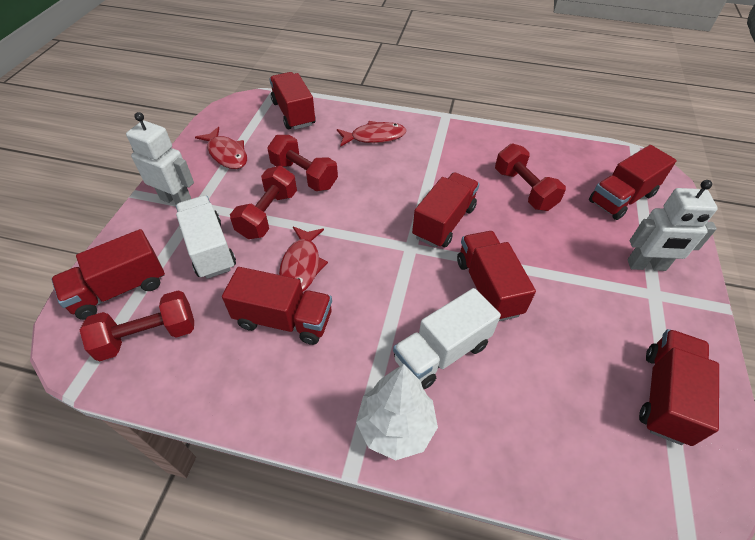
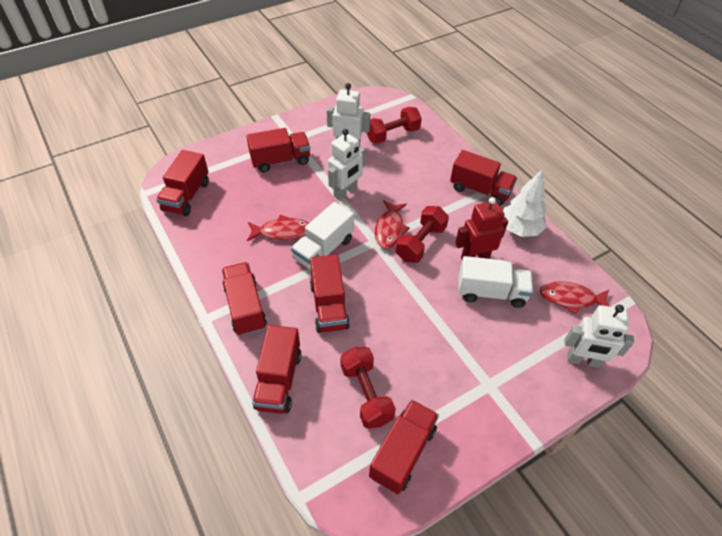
red dumbbell: 4 -> 3
red robot: 0 -> 1
white robot: 2 -> 3

